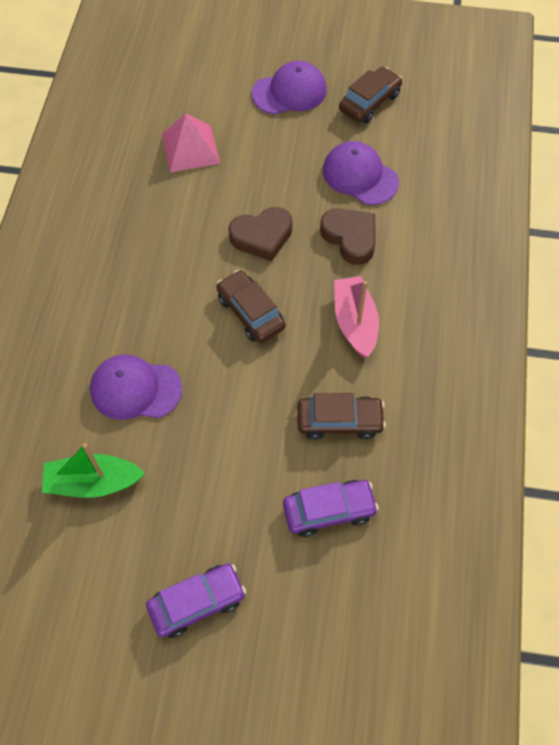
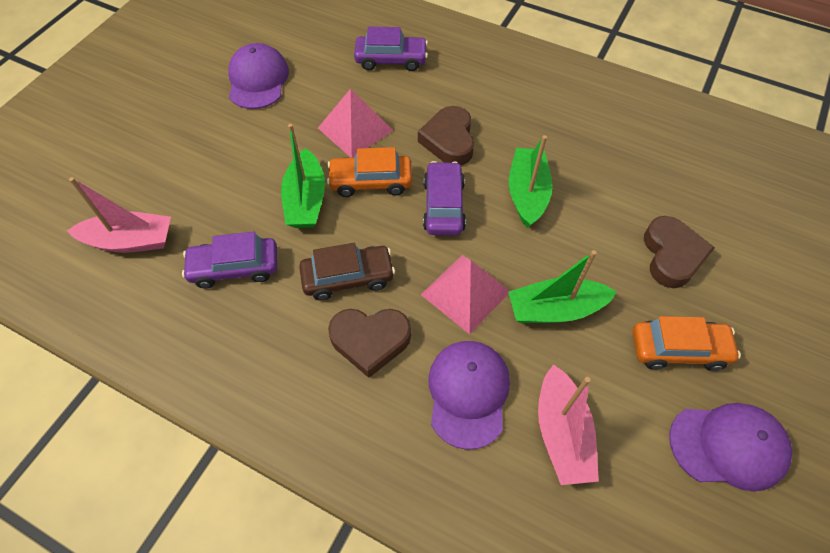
brown car: 3 -> 1
brown heart: 2 -> 3
green boat: 1 -> 3
orange car: 0 -> 2
pink boat: 1 -> 2
pink pyramid: 1 -> 2
purple car: 2 -> 3

